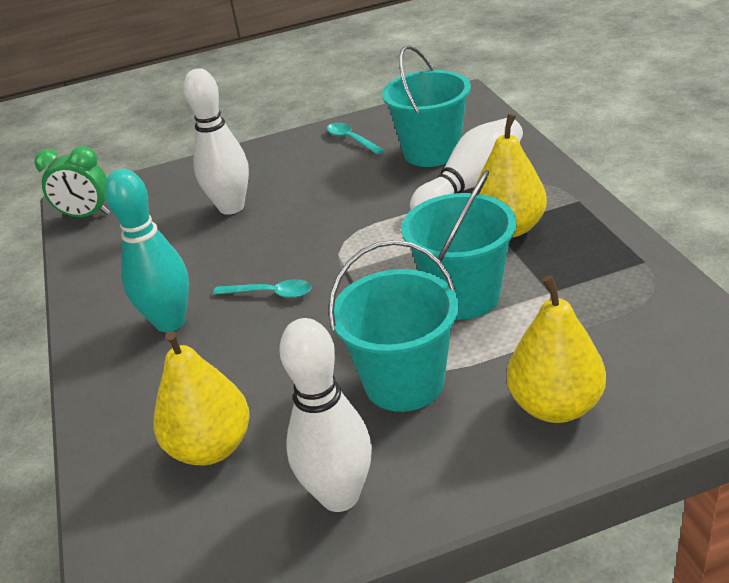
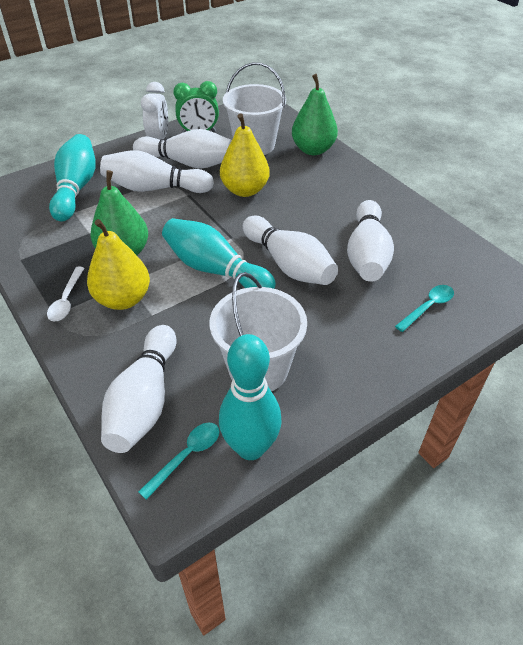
green pear: 0 -> 2
turquoise bowling pin: 1 -> 3
turquoise bucket: 3 -> 0
white bowling pin: 3 -> 5
white bucket: 0 -> 2
white clock: 0 -> 1
white spoon: 0 -> 1
yellow pear: 3 -> 2

